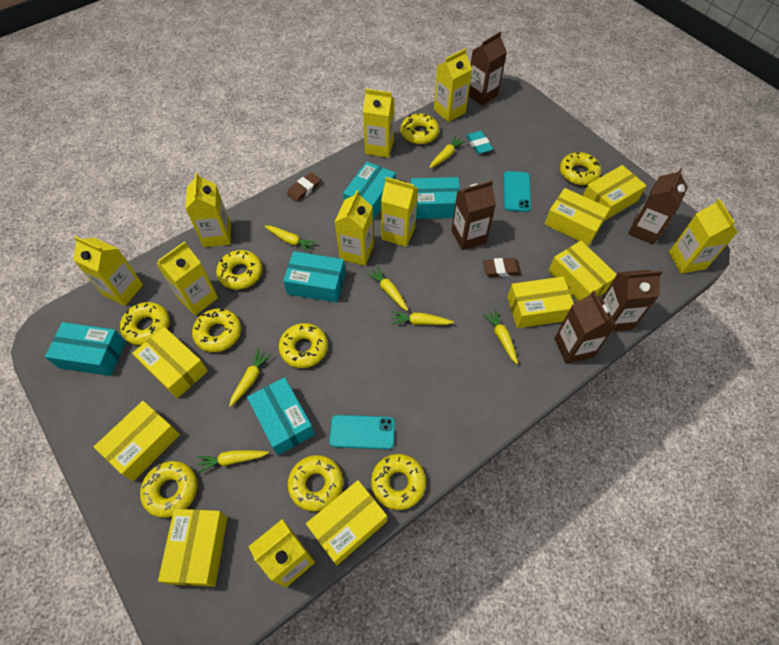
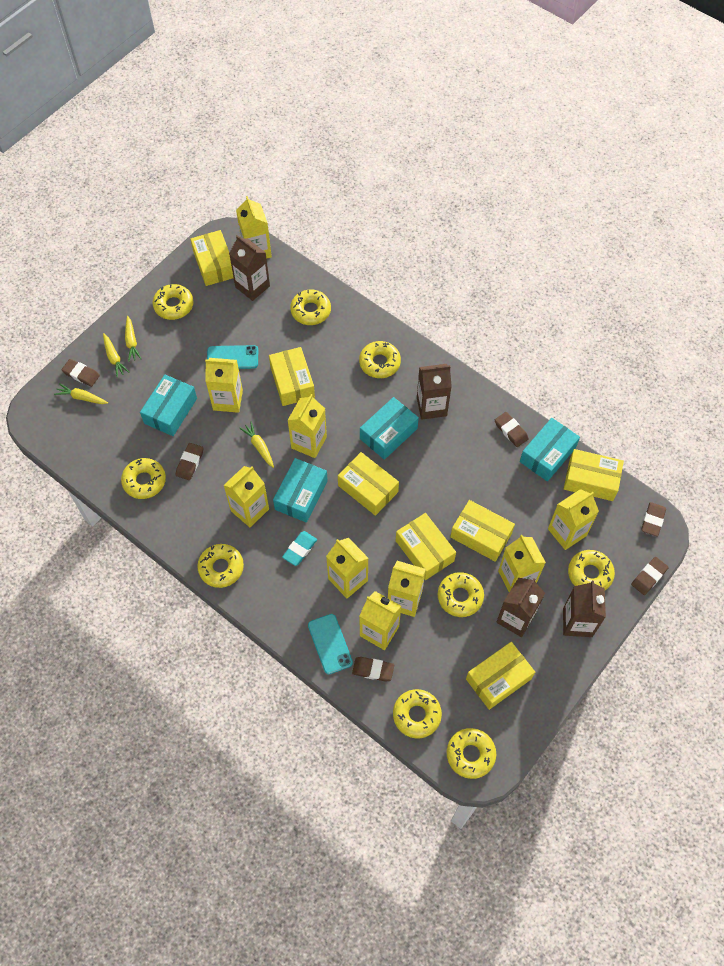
brown carton: 5 -> 4
brown eraser: 2 -> 6
turquoise box: 5 -> 4
yellow box: 8 -> 7
yellow carrot: 7 -> 4

